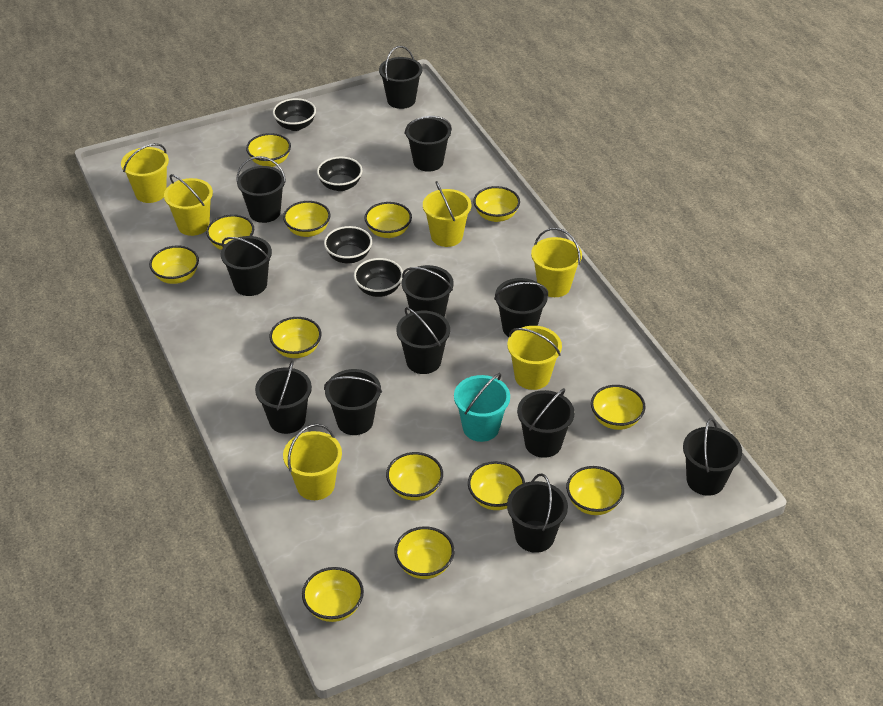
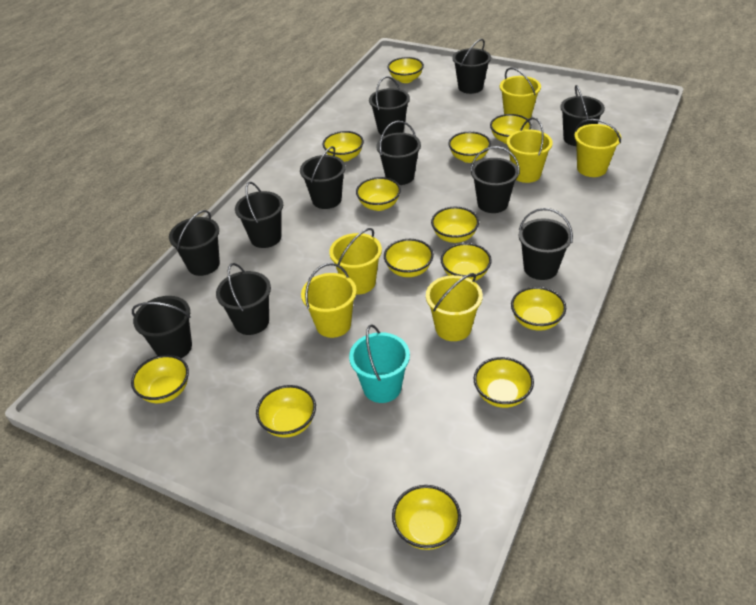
black bowl: 4 -> 0
black bucket: 12 -> 11

